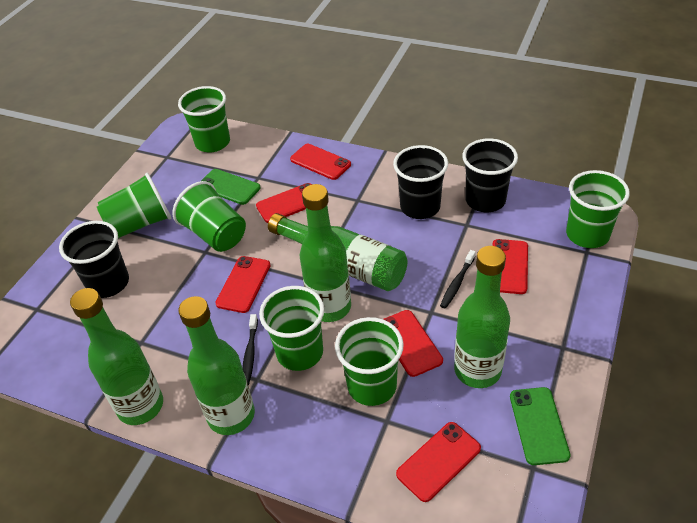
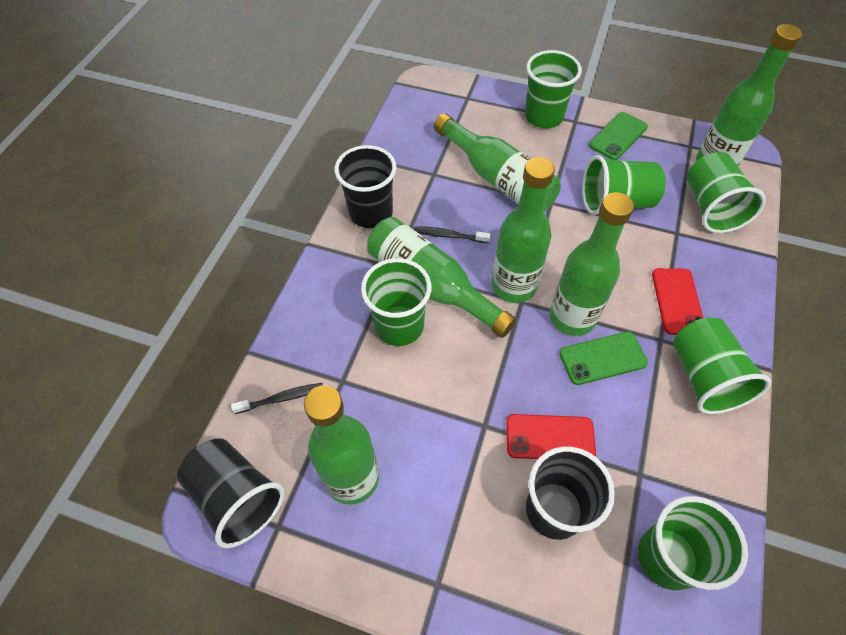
green bottle: 5 -> 6
red phone: 6 -> 2

